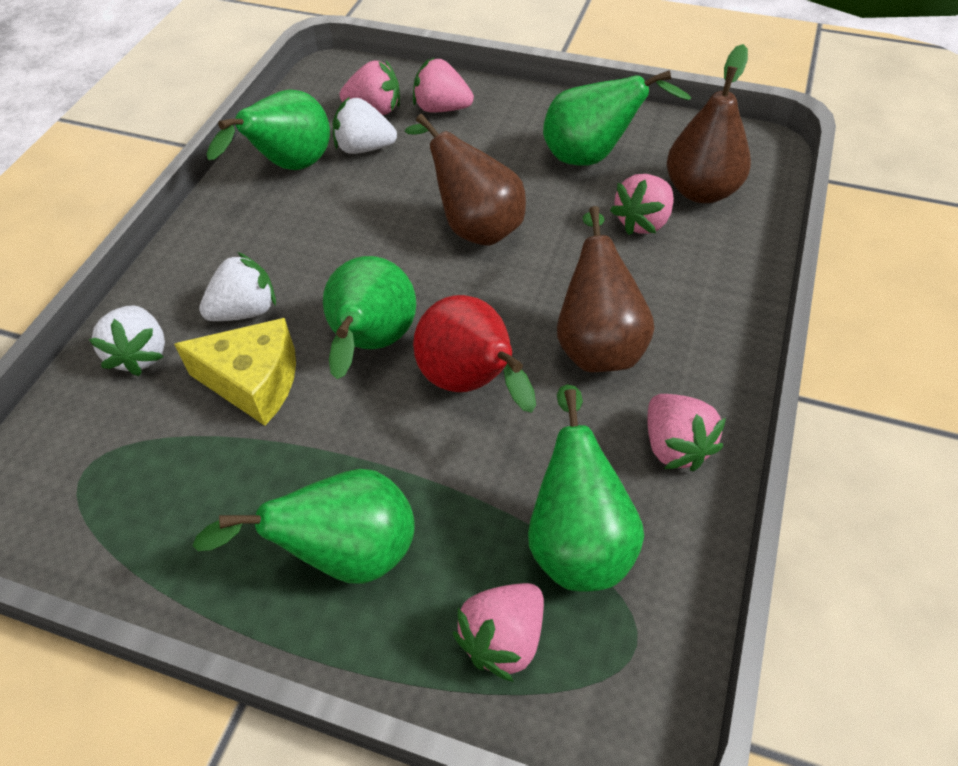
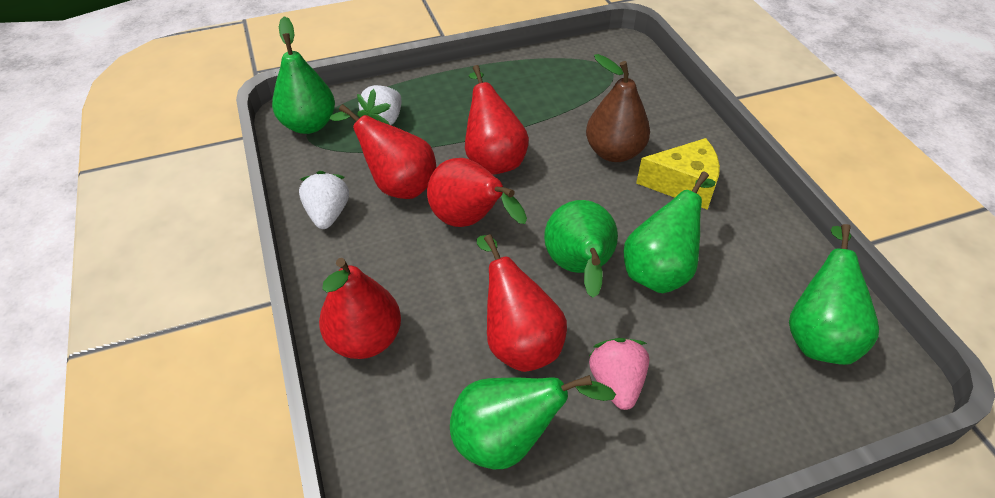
brown pear: 3 -> 1
pink strawberry: 5 -> 1
red pear: 1 -> 5
white strawberry: 3 -> 2

